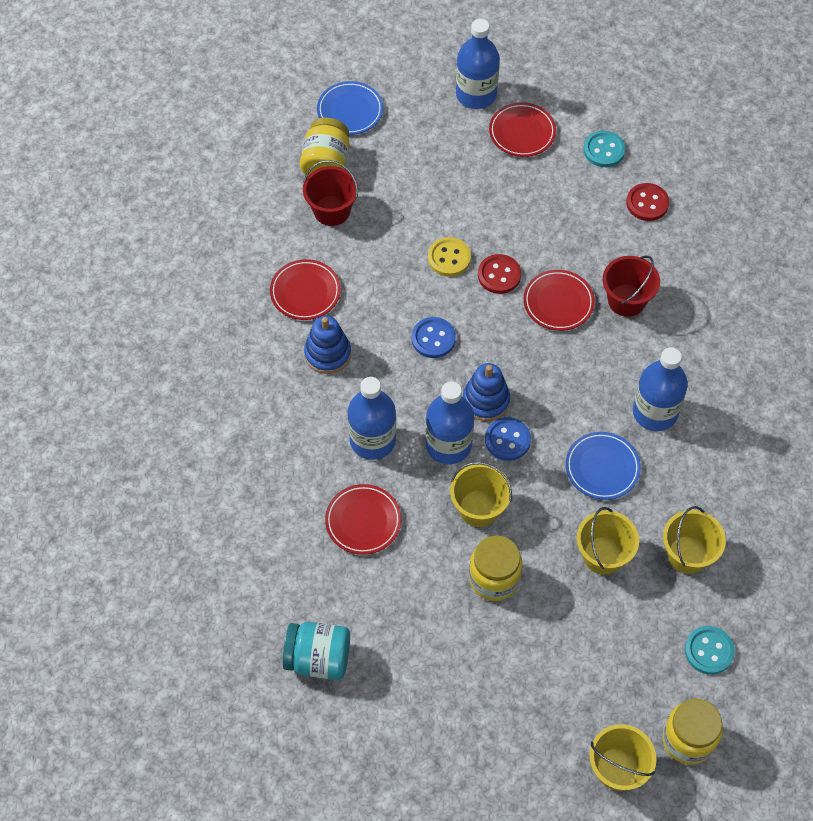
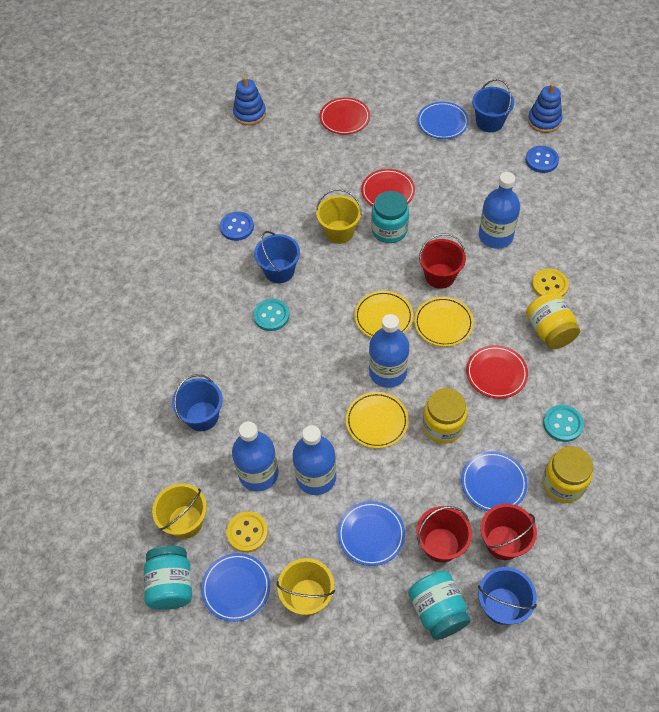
blue bucket: 0 -> 4
blue plate: 2 -> 4
red bucket: 2 -> 3
red button: 2 -> 0
red plate: 4 -> 3
turquoise jar: 1 -> 3
yellow bucket: 4 -> 3
yellow button: 1 -> 2
yellow plate: 0 -> 3

